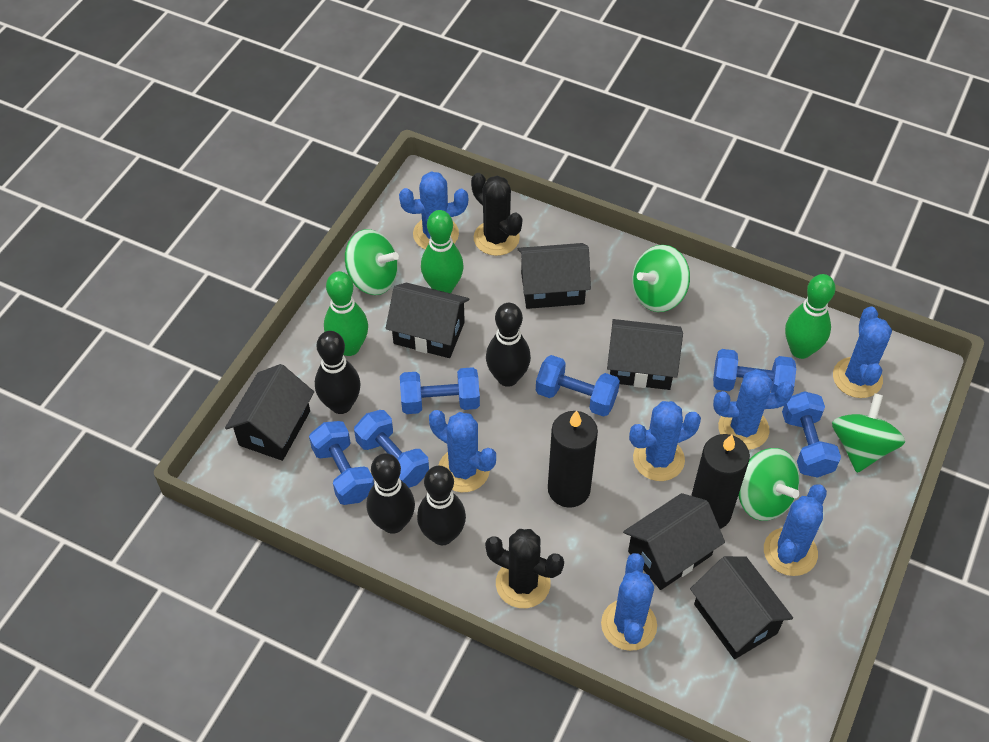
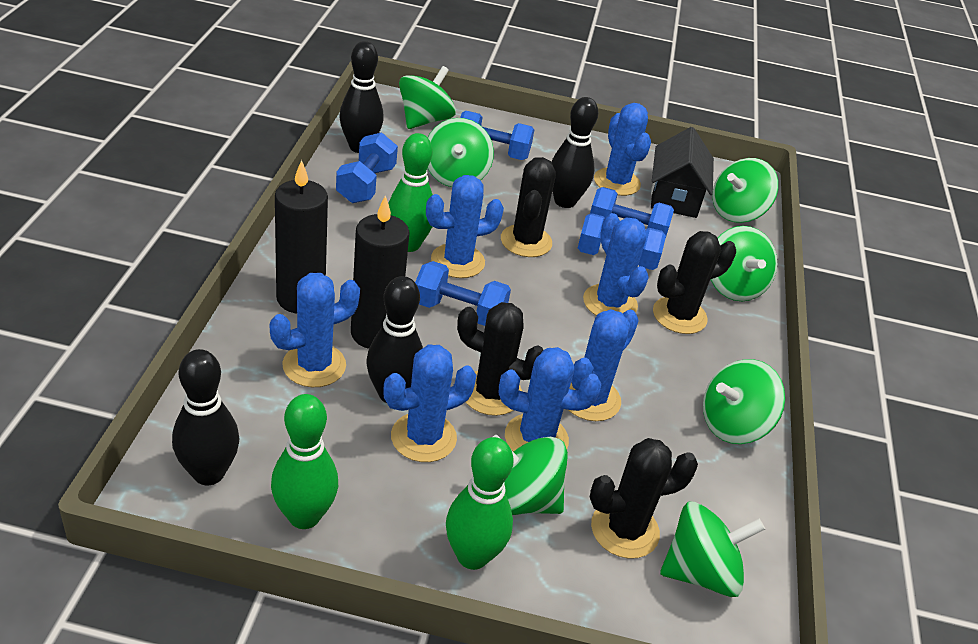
black cactus: 2 -> 4
black house: 6 -> 1
blue dumbbell: 6 -> 5
green spinning top: 4 -> 7

